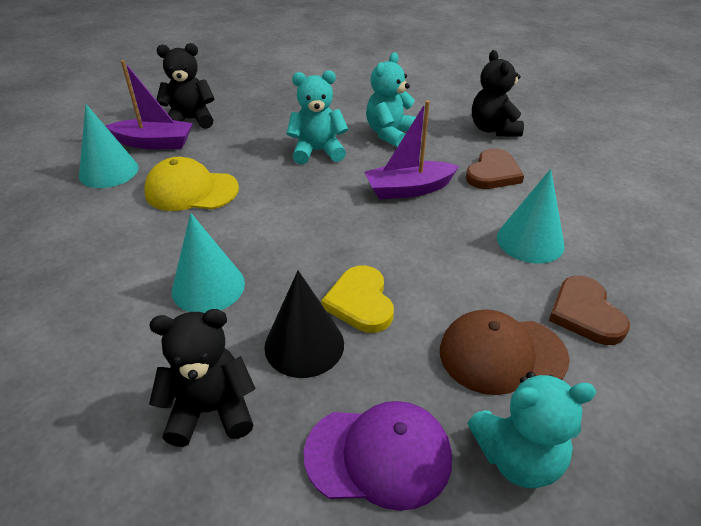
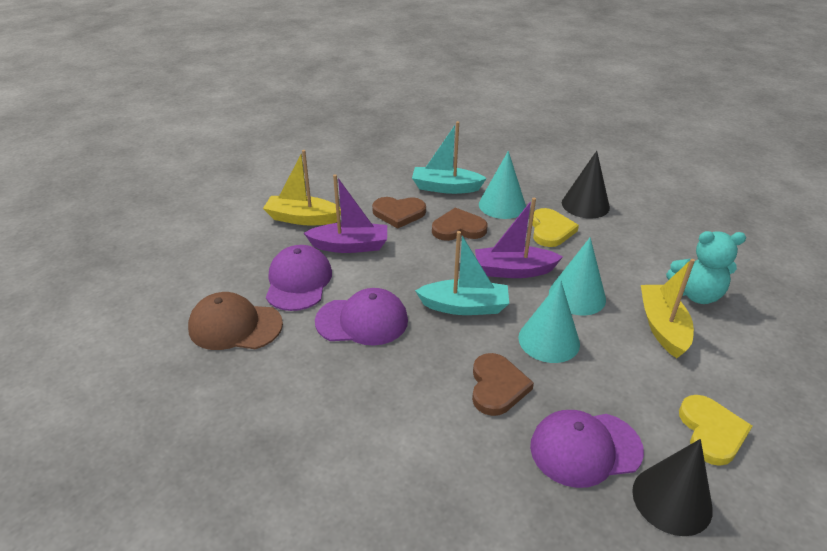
black cone: 1 -> 2
black teddy bear: 3 -> 0
brown heart: 2 -> 3
purple cap: 1 -> 3
turquoise boat: 0 -> 2
turquoise teddy bear: 3 -> 1
yellow boat: 0 -> 2
yellow cap: 1 -> 0
yellow heart: 1 -> 2

